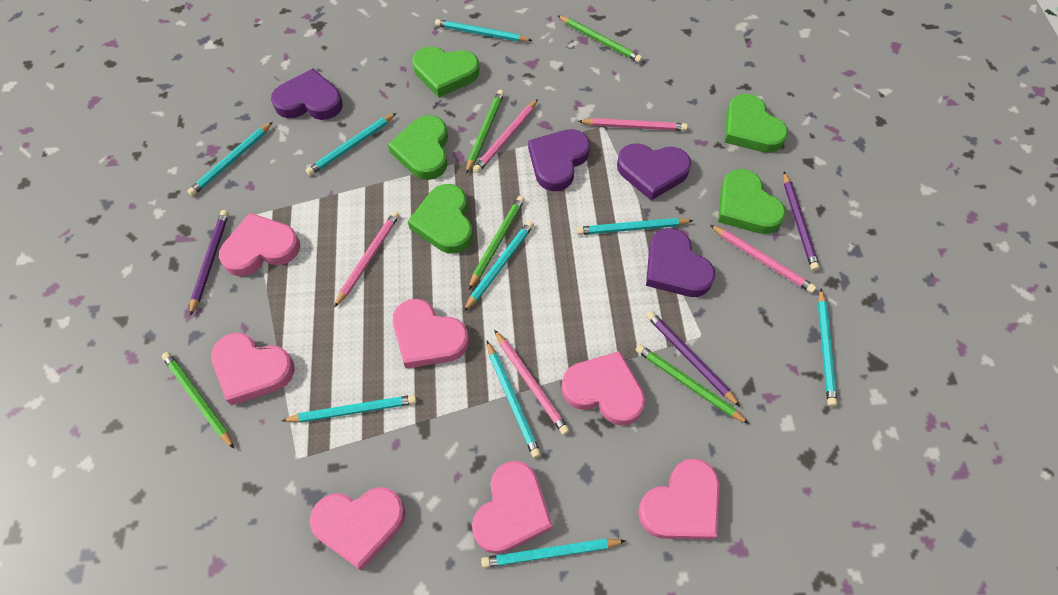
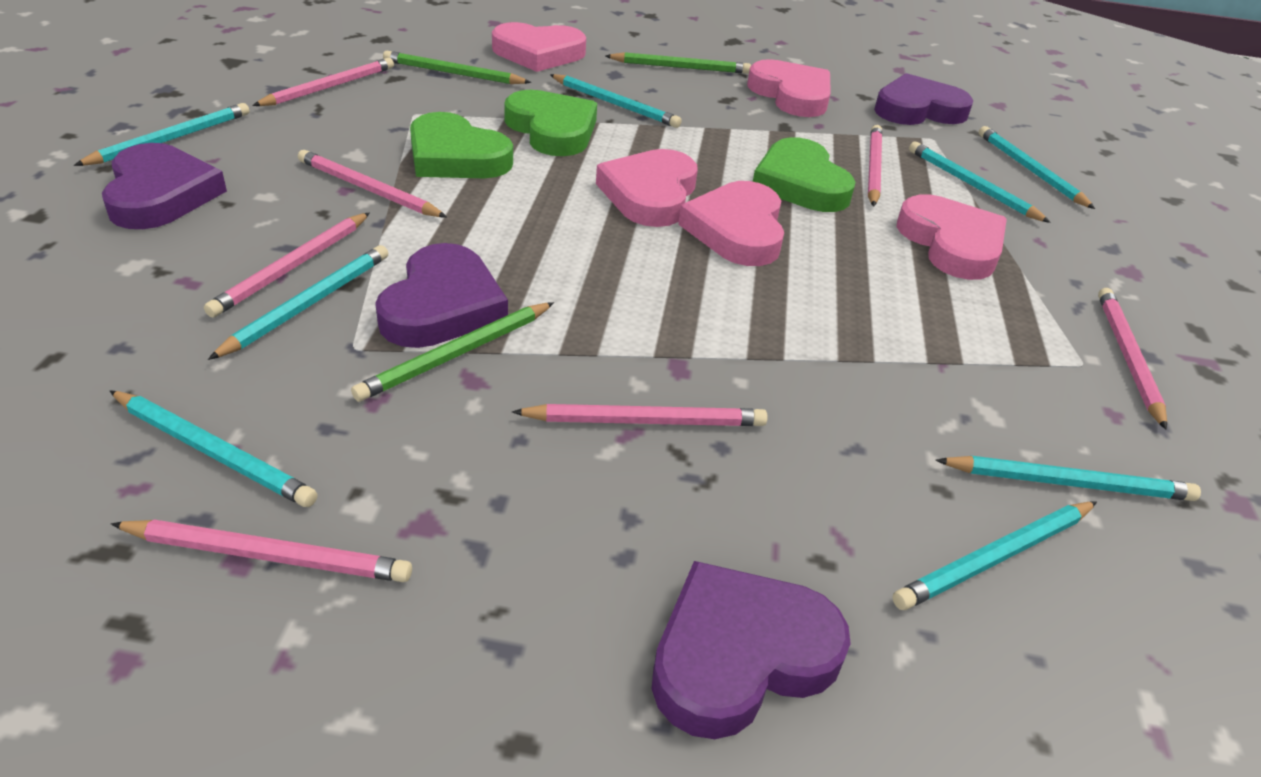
green heart: 5 -> 3
green pencil: 5 -> 3
pink heart: 7 -> 5
pink pencil: 5 -> 7
purple pencil: 3 -> 0
turquoise pencil: 9 -> 8

